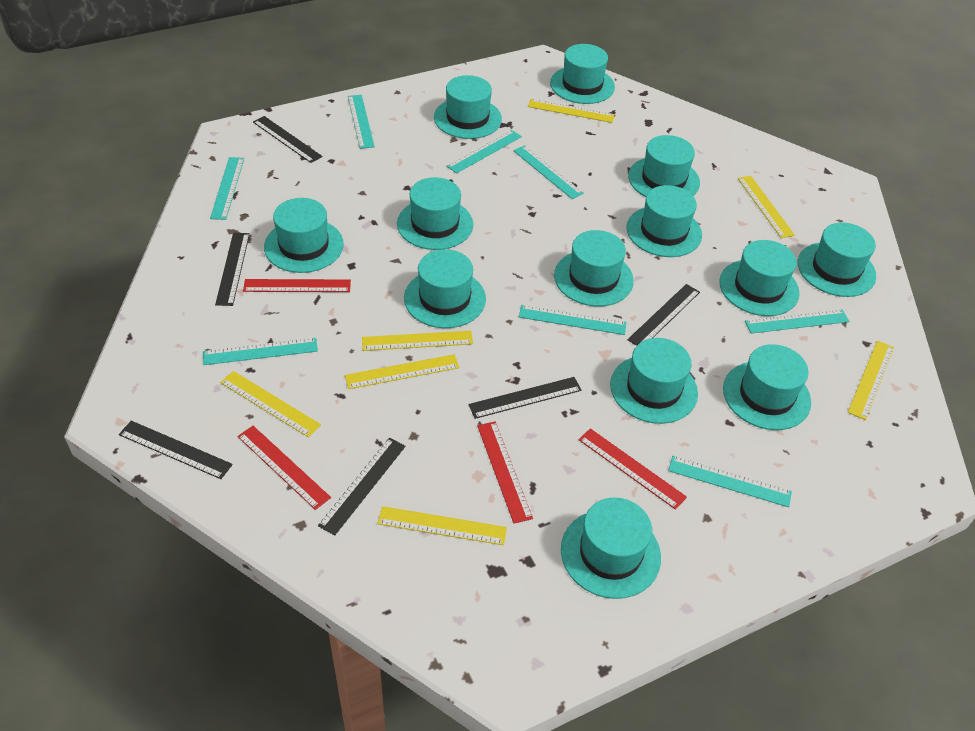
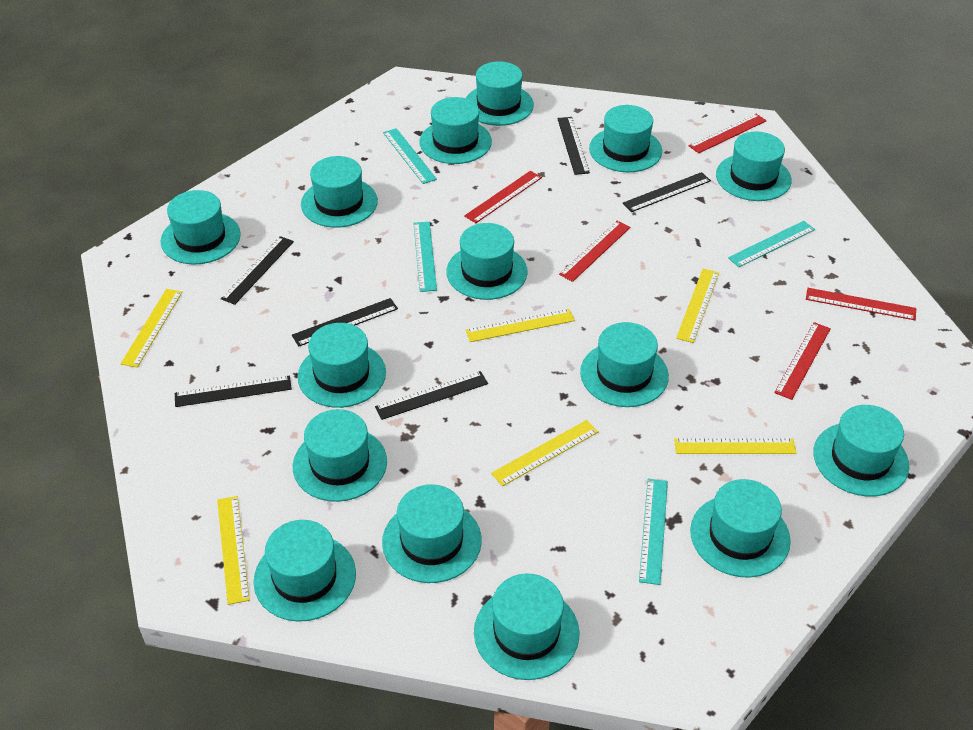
red ruler: 4 -> 5
turquoise hat: 13 -> 15
turquoise ruler: 8 -> 4
yellow ruler: 7 -> 6

